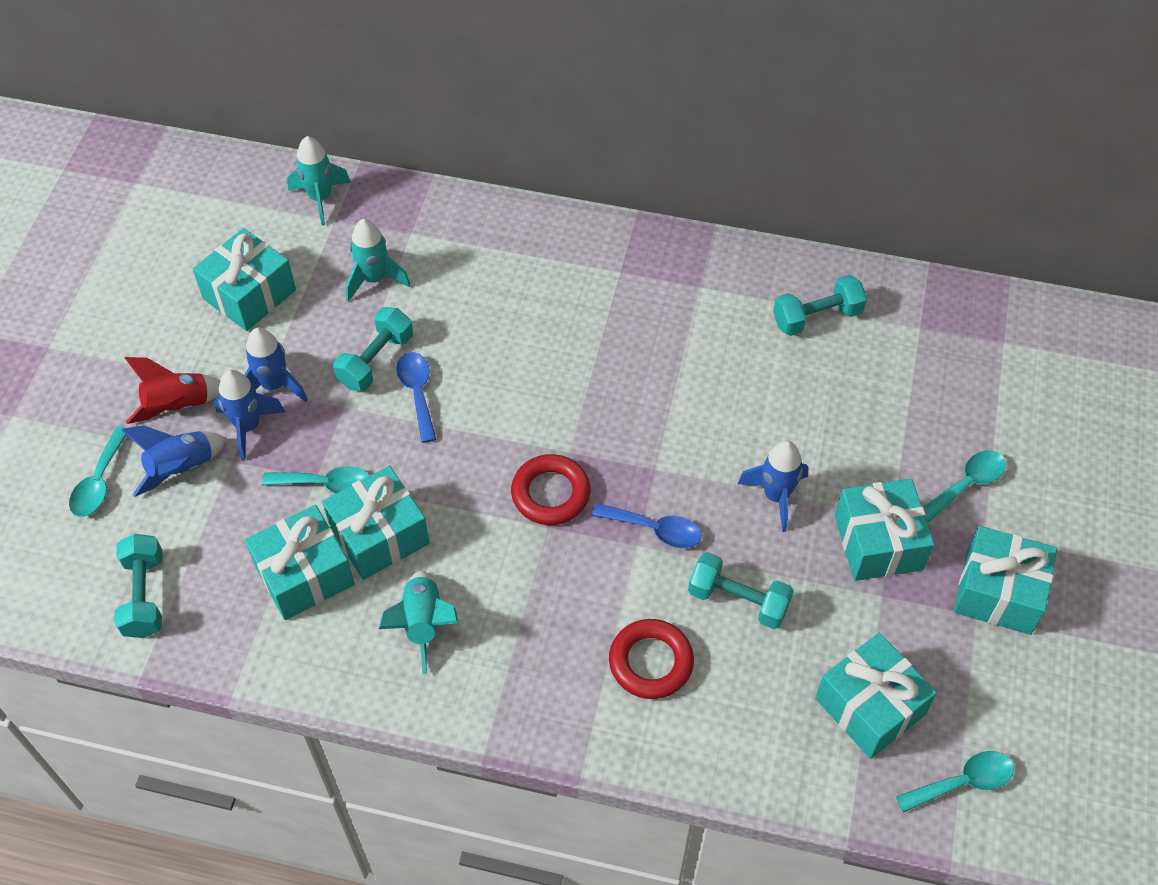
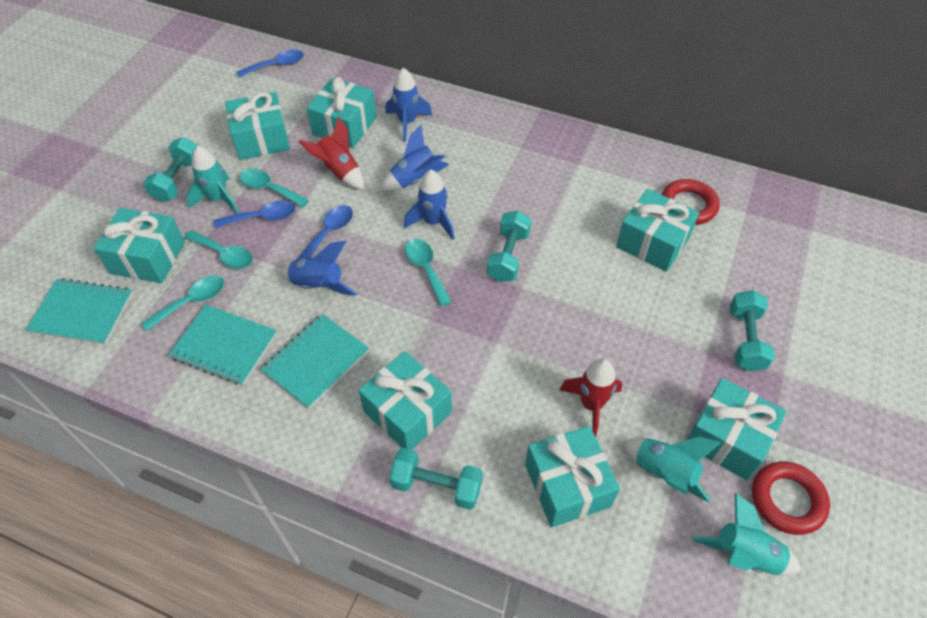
blue spoon: 2 -> 3
red rocket: 1 -> 2
turquoise gift: 6 -> 7
turquoise notebook: 0 -> 3

